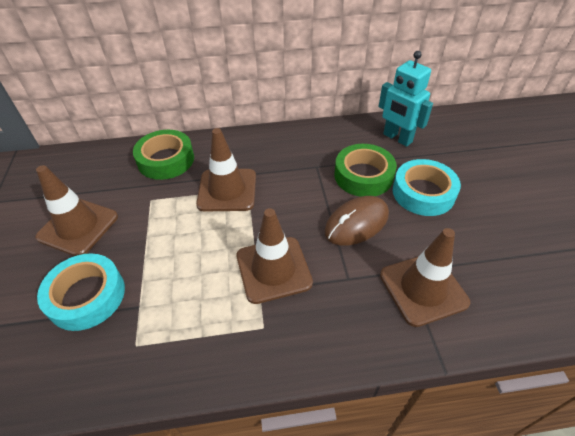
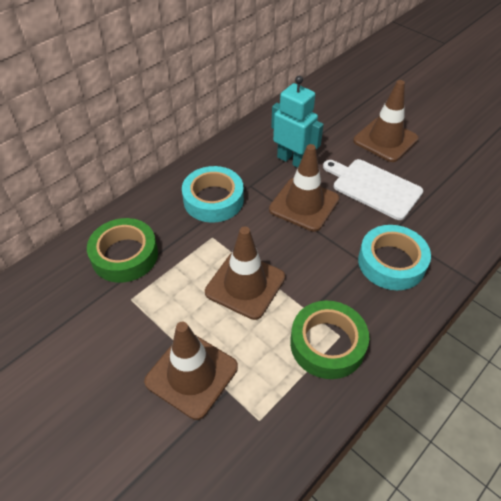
brown mouse: 1 -> 0
white cutting board: 0 -> 1

